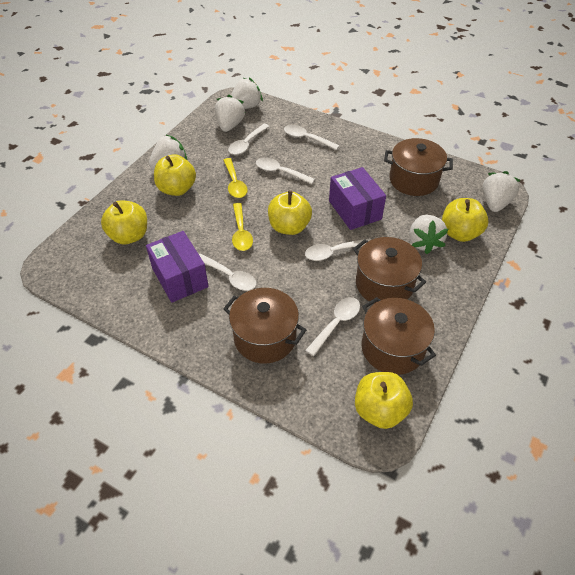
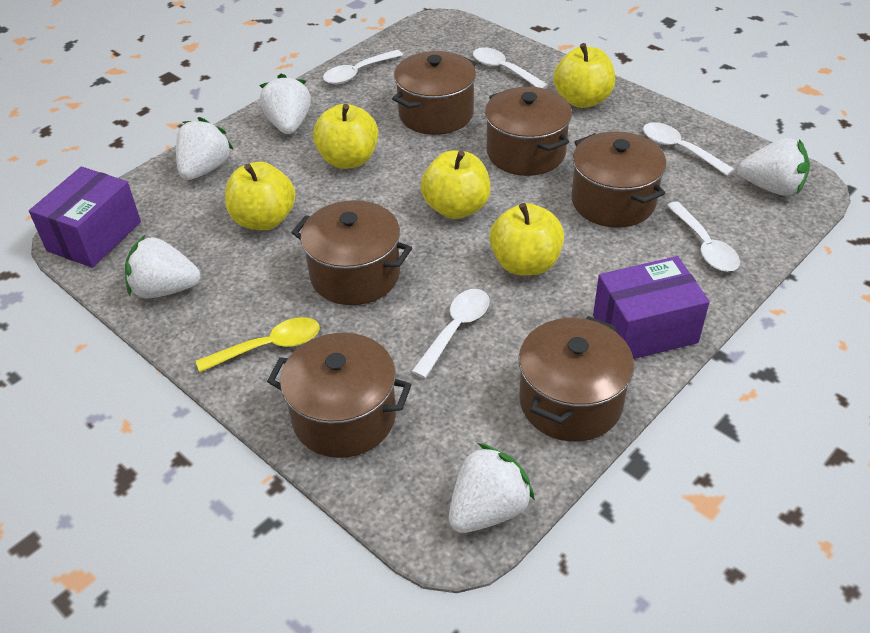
brown pot: 4 -> 6
white spoon: 6 -> 5
yellow spoon: 2 -> 1

